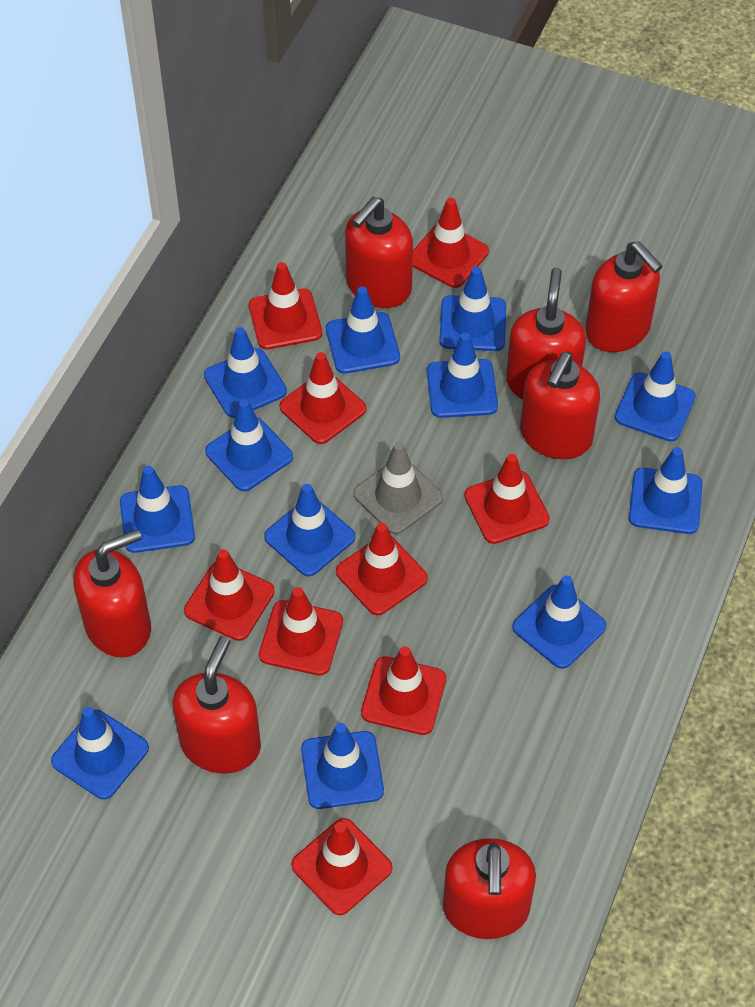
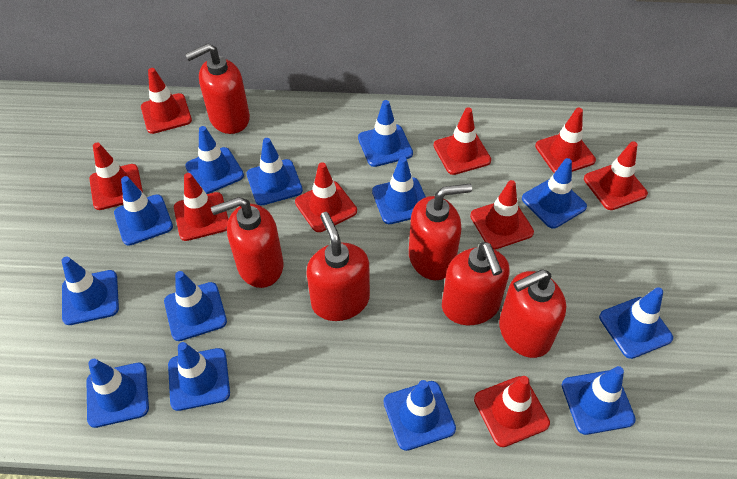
blue traffic cone: 12 -> 13
grey traffic cone: 1 -> 0
red soap dispenser: 7 -> 6

